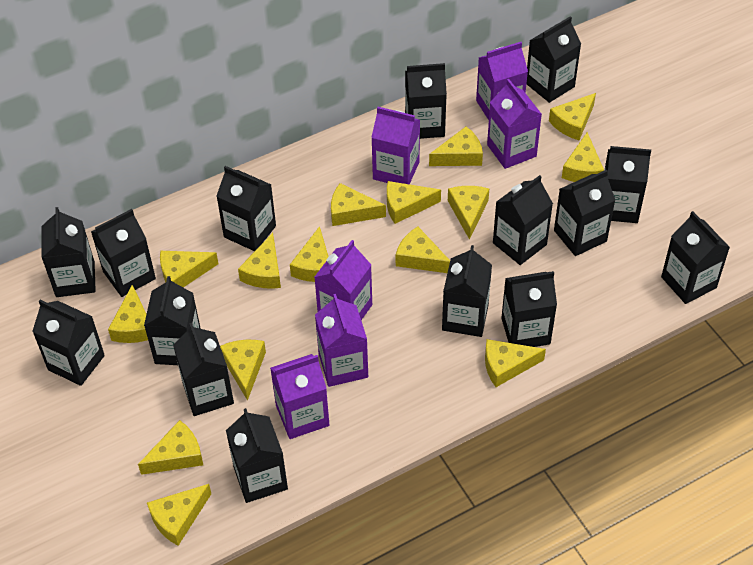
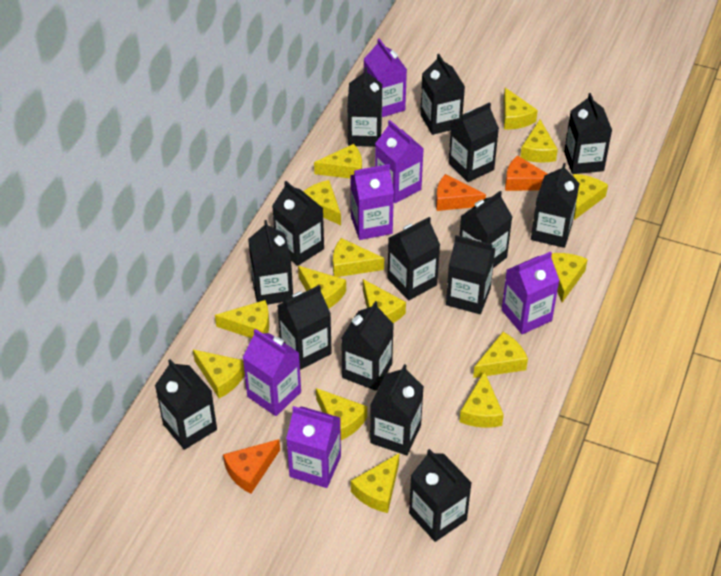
orange cheese: 0 -> 3

